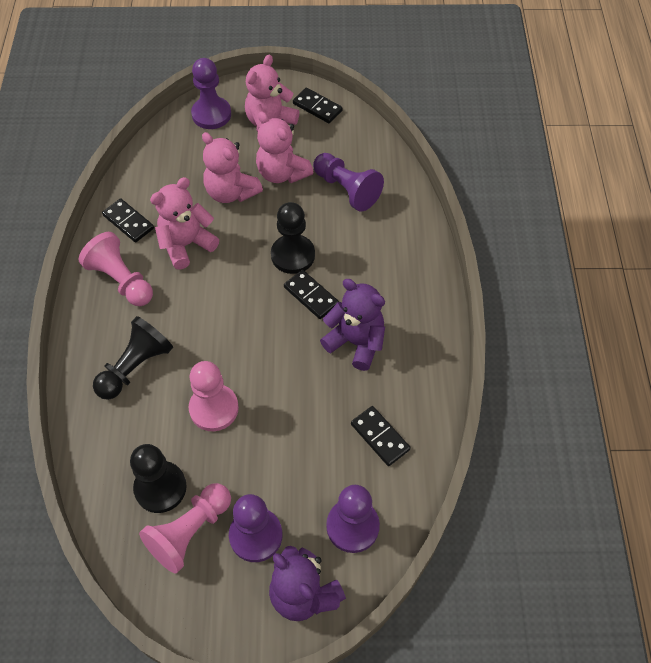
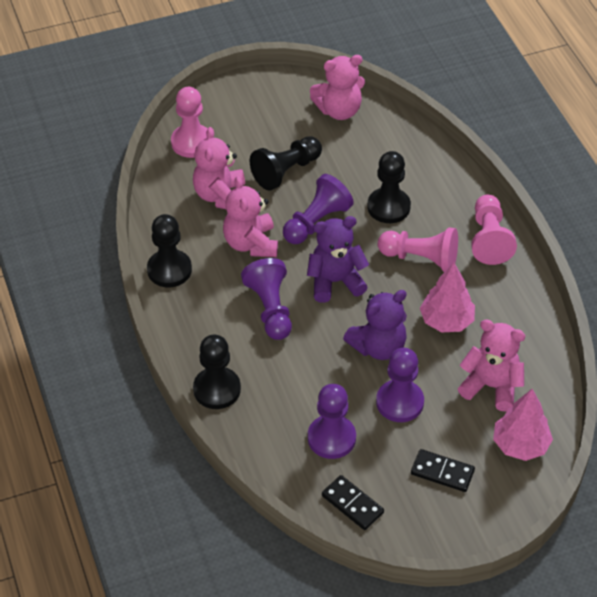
black domino: 4 -> 2
black pawn: 3 -> 4
pink tree: 0 -> 2

